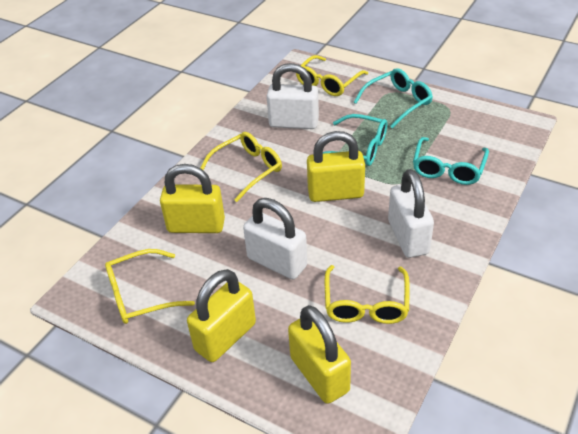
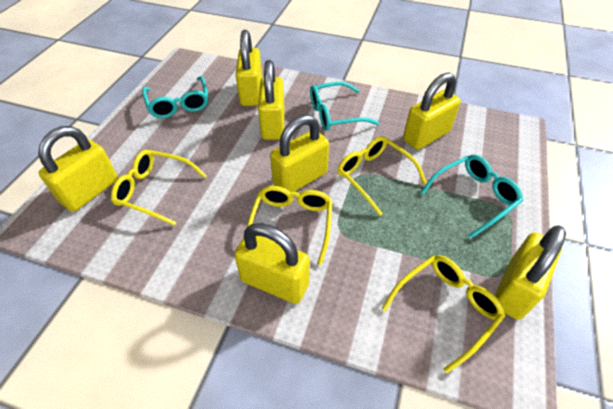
white padlock: 3 -> 0
yellow padlock: 4 -> 7

